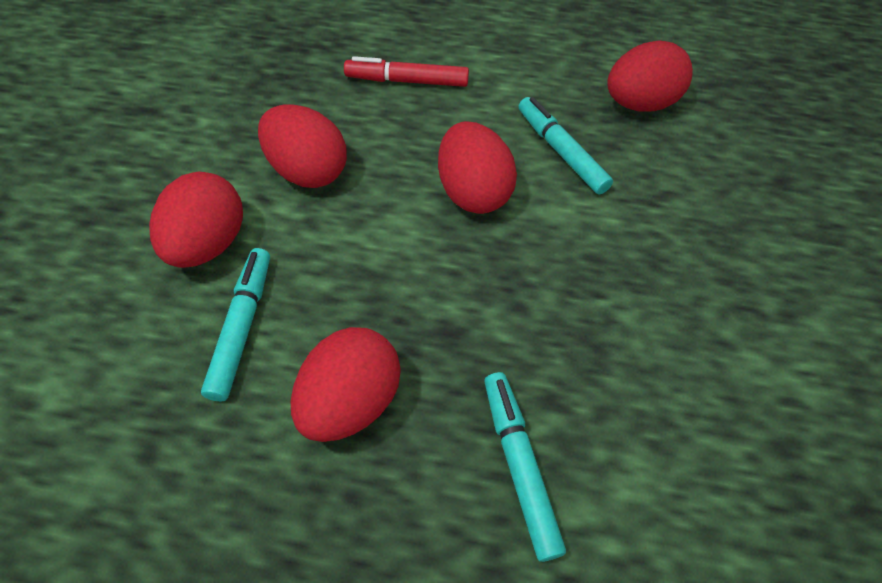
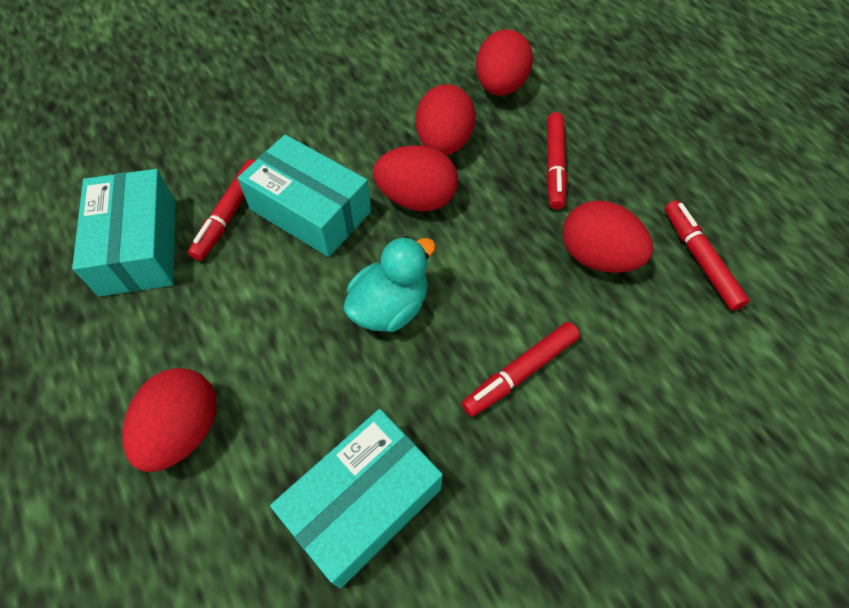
red marker: 1 -> 4
turquoise box: 0 -> 3
turquoise duck: 0 -> 1
turquoise marker: 3 -> 0

